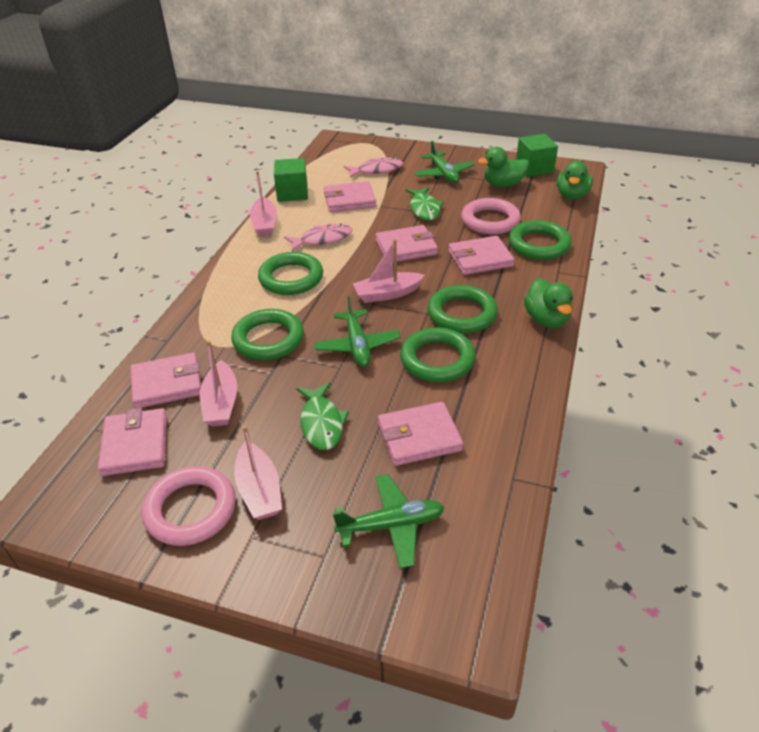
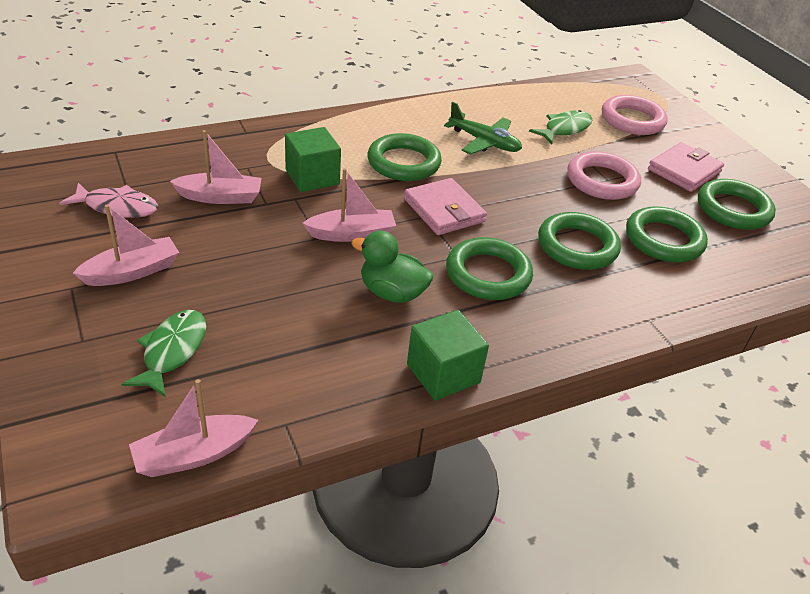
green duck: 3 -> 1
green plane: 3 -> 1
pink fish: 2 -> 1
pink wallet: 6 -> 2

